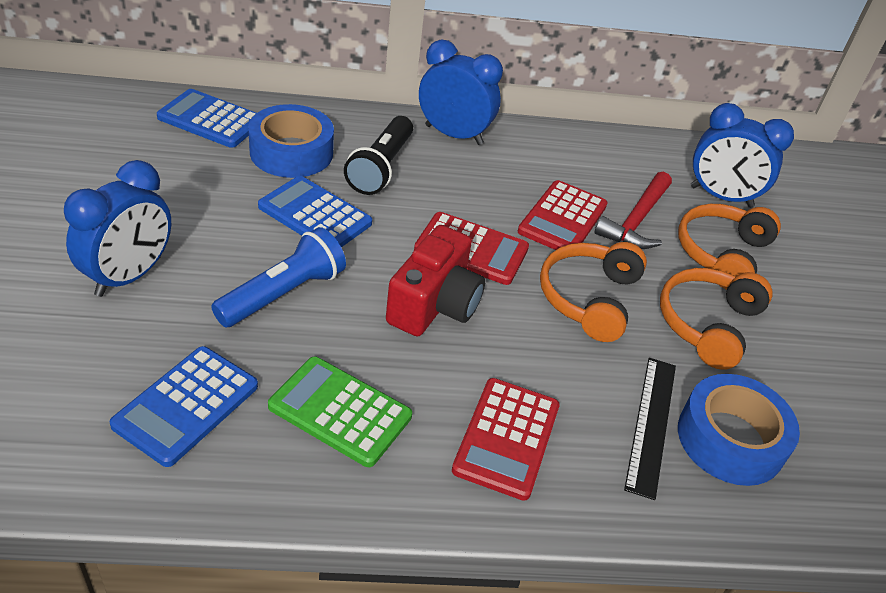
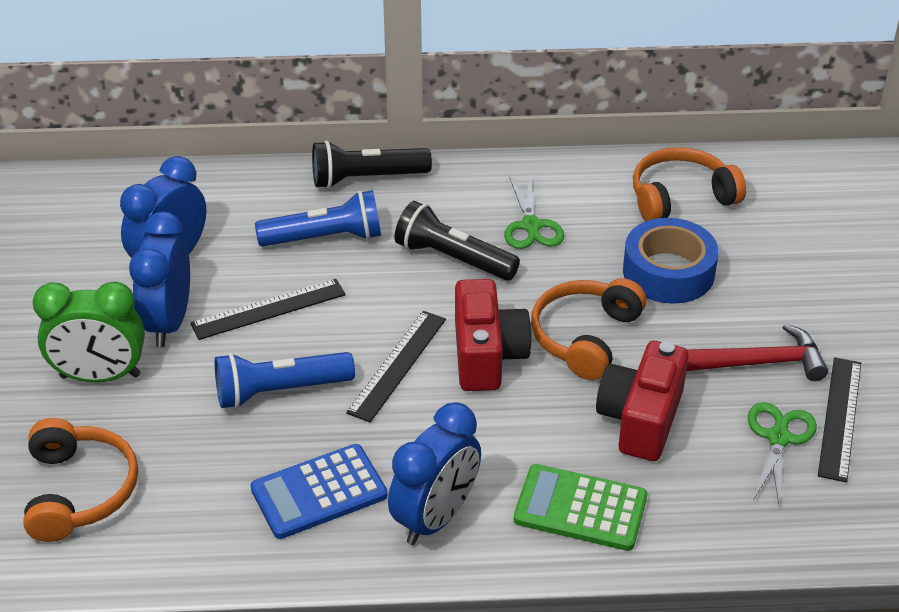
black flashlight: 1 -> 2
black ruler: 1 -> 3
blue calculator: 3 -> 1
blue flashlight: 1 -> 2
blue tape: 2 -> 1
green clock: 0 -> 1
green scissors: 0 -> 2
red calculator: 3 -> 0
red camera: 1 -> 2

